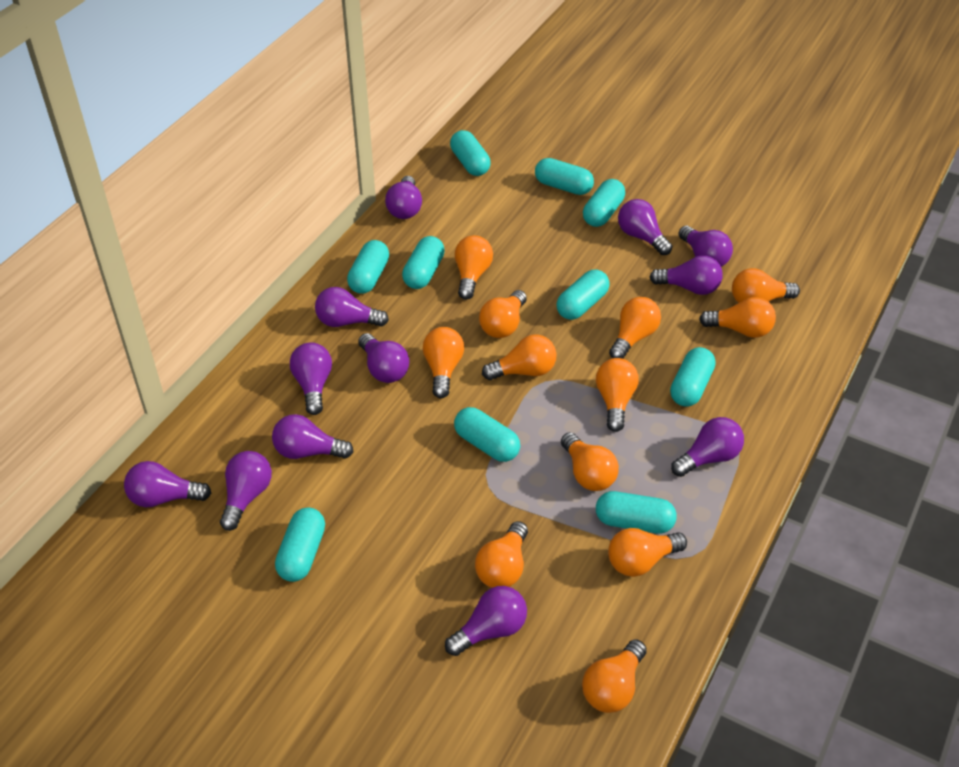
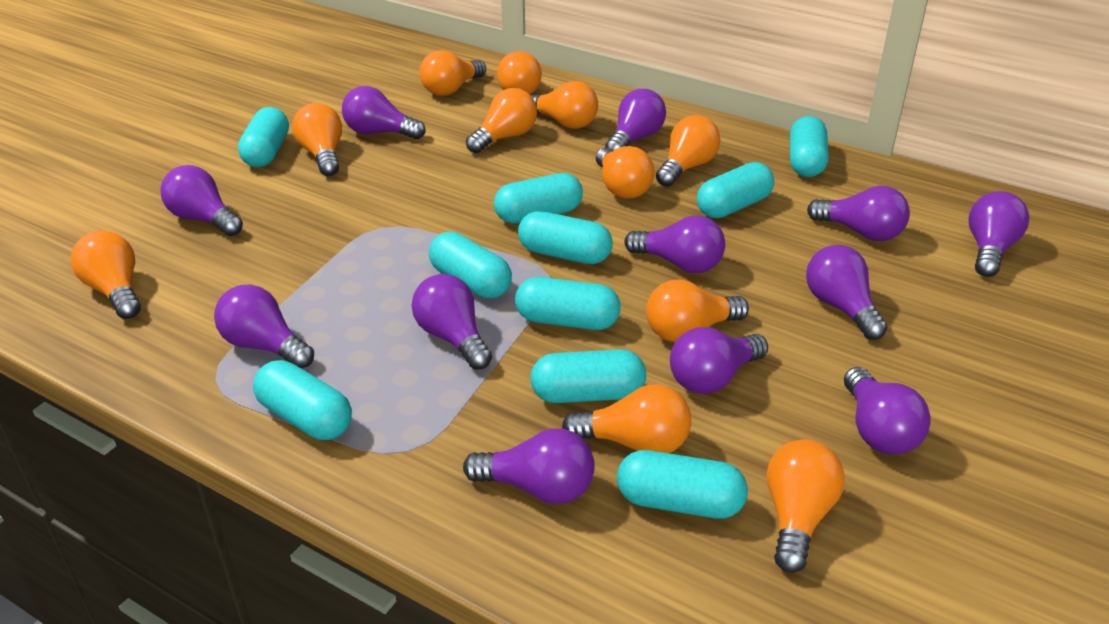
orange light bulb: 12 -> 11

